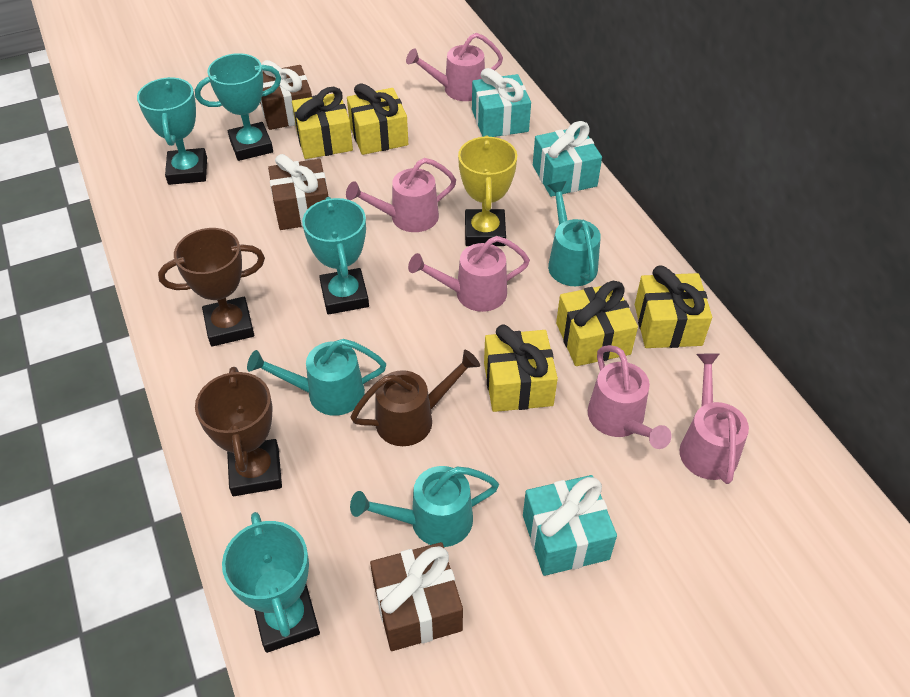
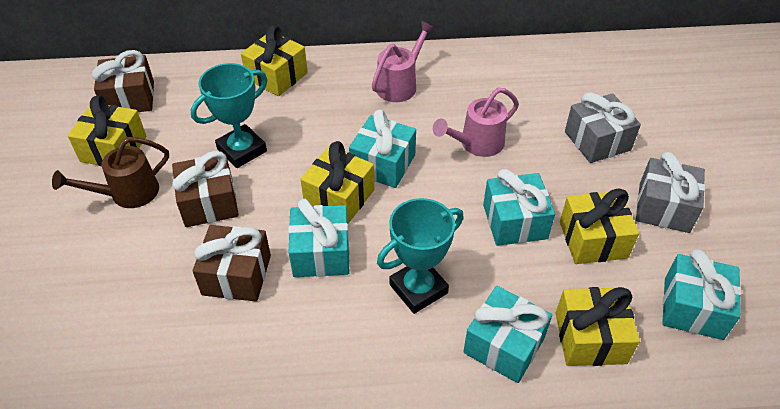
brown trophy: 2 -> 0
grey gift: 0 -> 2
pink watering can: 5 -> 2
turquoise gift: 3 -> 5
turquoise trophy: 4 -> 2
turquoise watering can: 3 -> 0
yellow trophy: 1 -> 0

